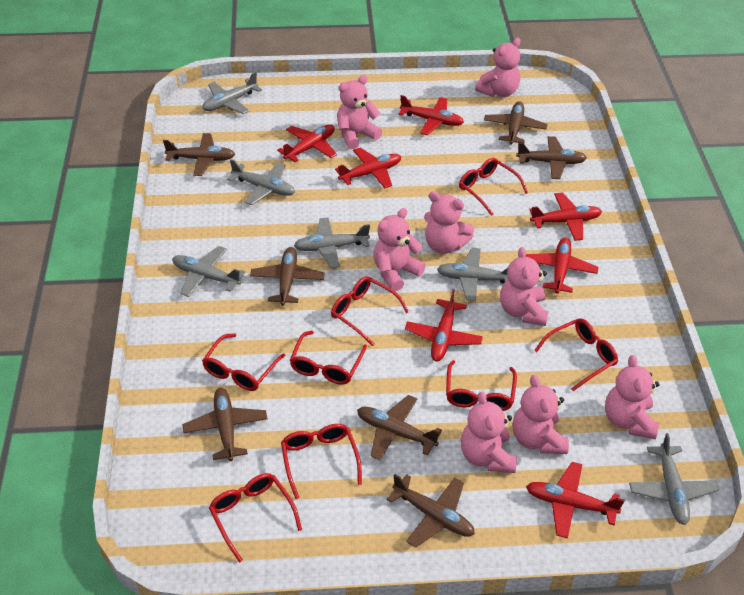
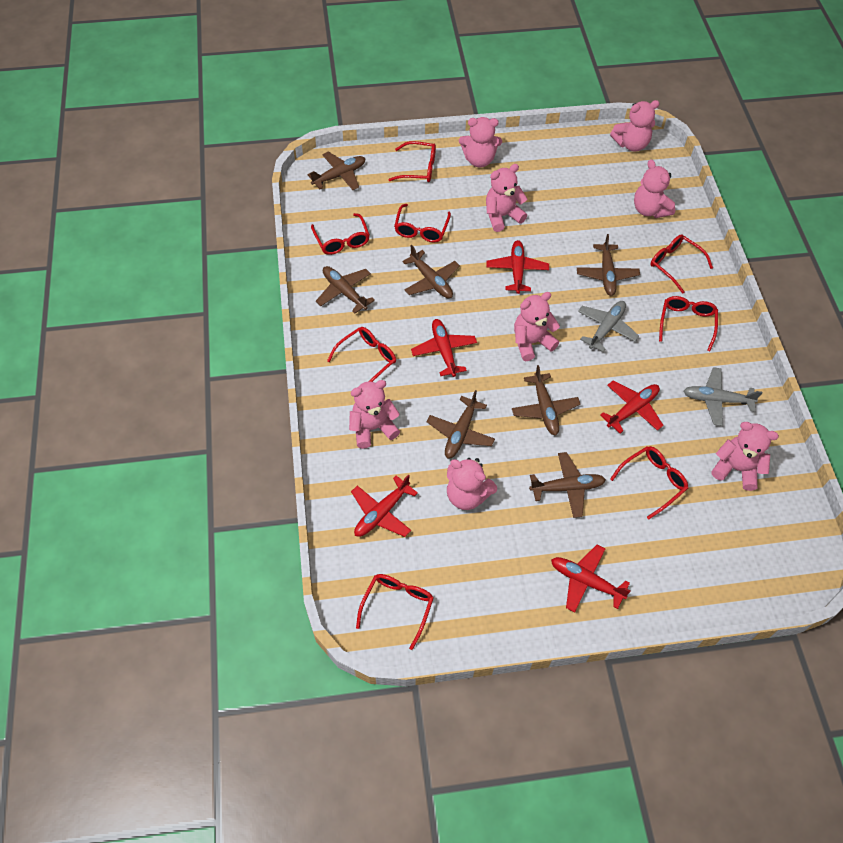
grey plane: 6 -> 2
red plane: 7 -> 5

